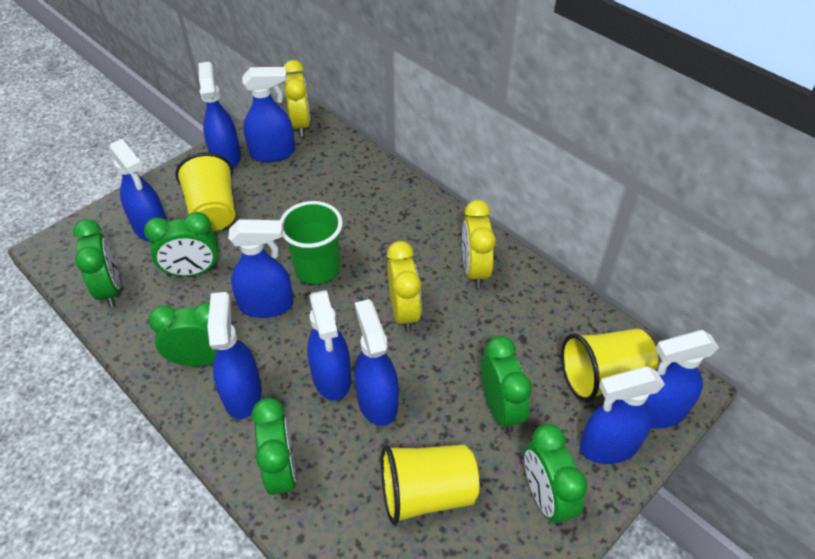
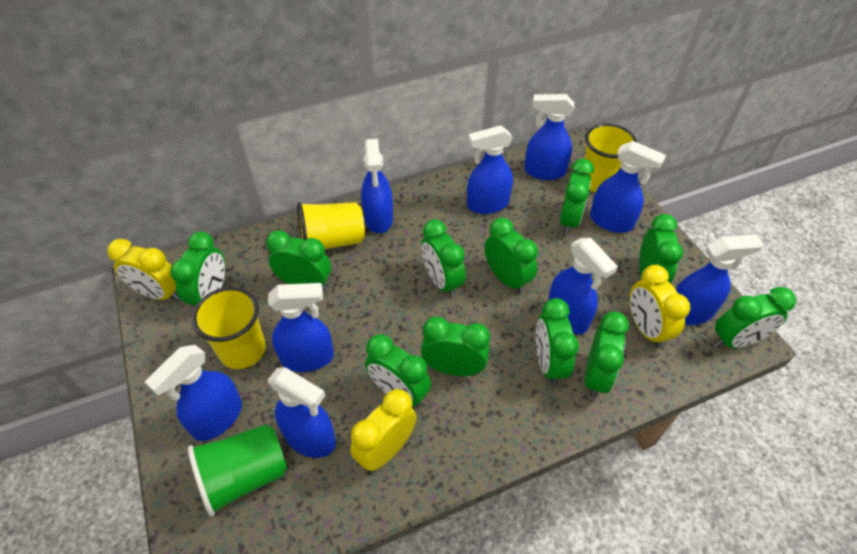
green clock: 6 -> 11

